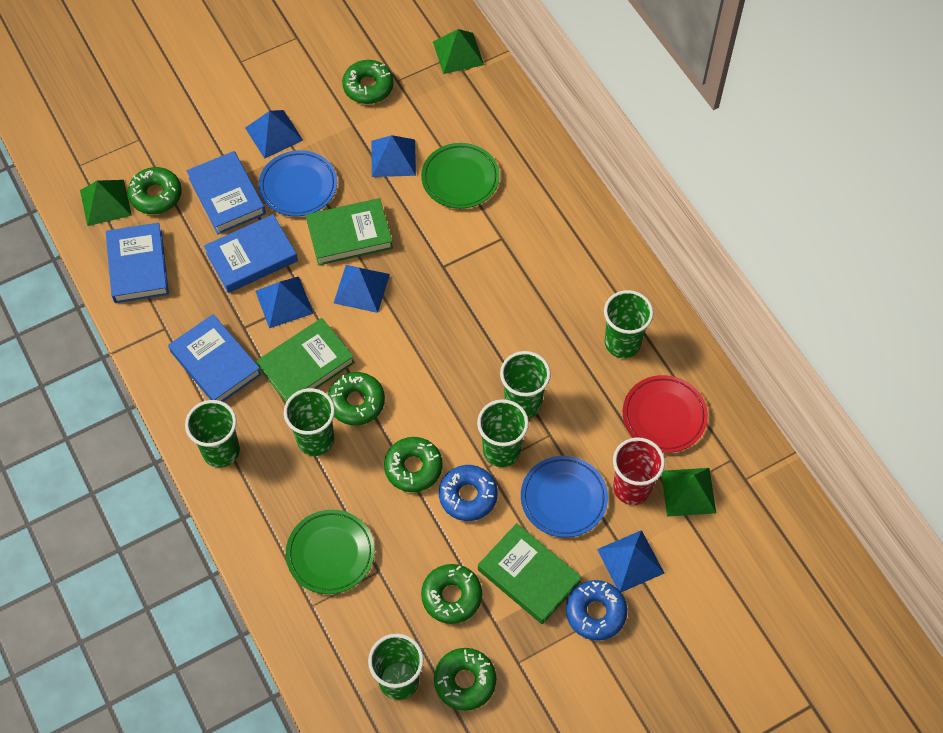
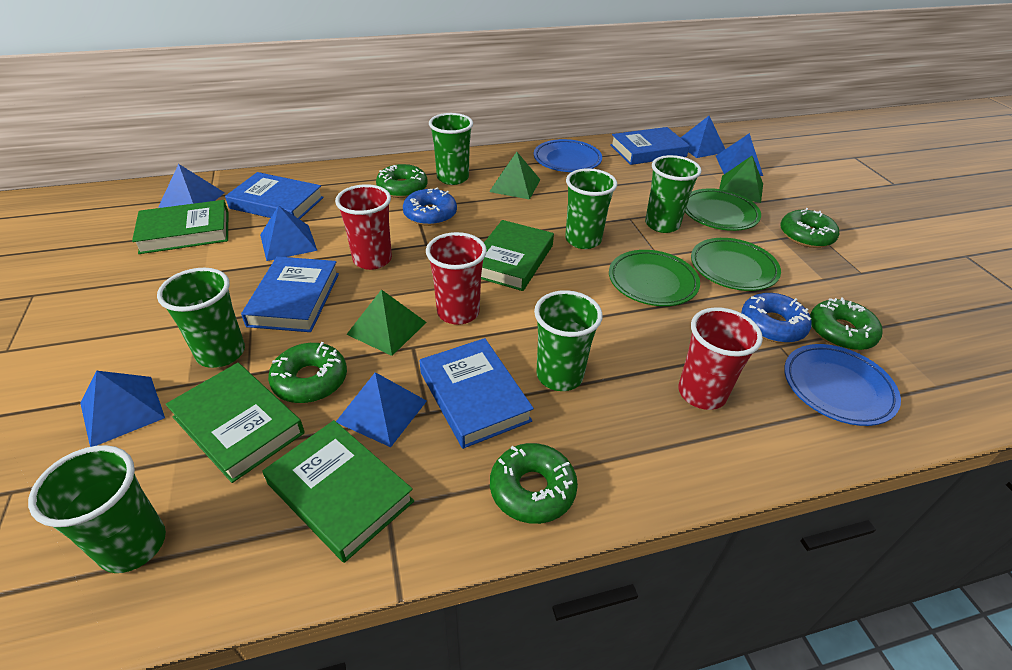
blue pyramid: 5 -> 6
green book: 3 -> 4
green donut: 6 -> 5
green plate: 2 -> 3
red cup: 1 -> 3
red plate: 1 -> 0

